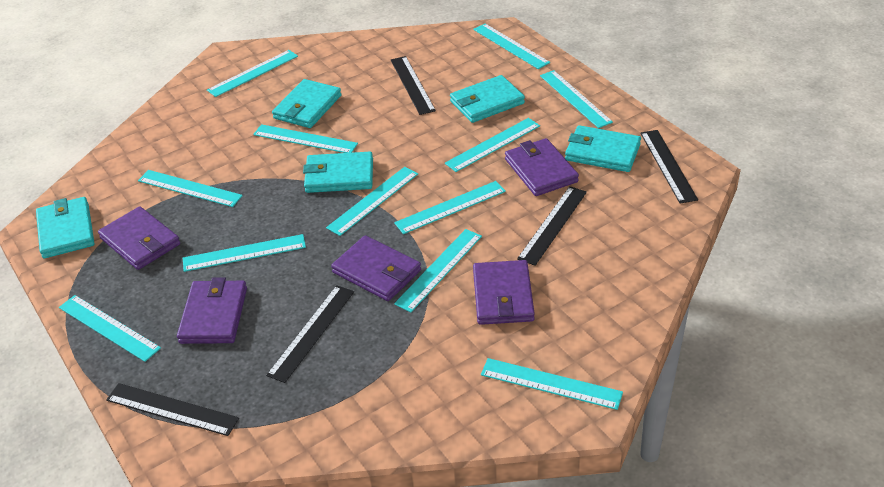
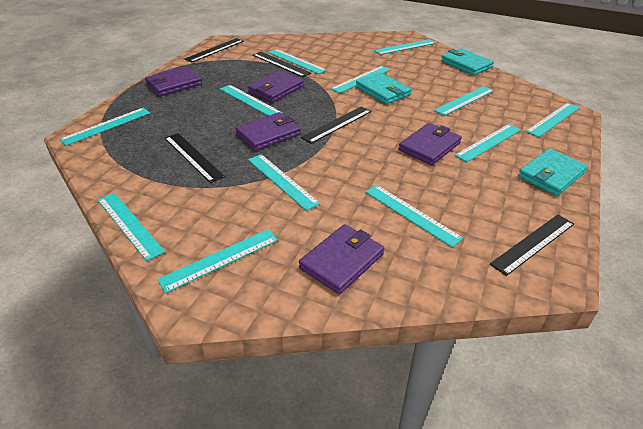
turquoise wallet: 5 -> 3

